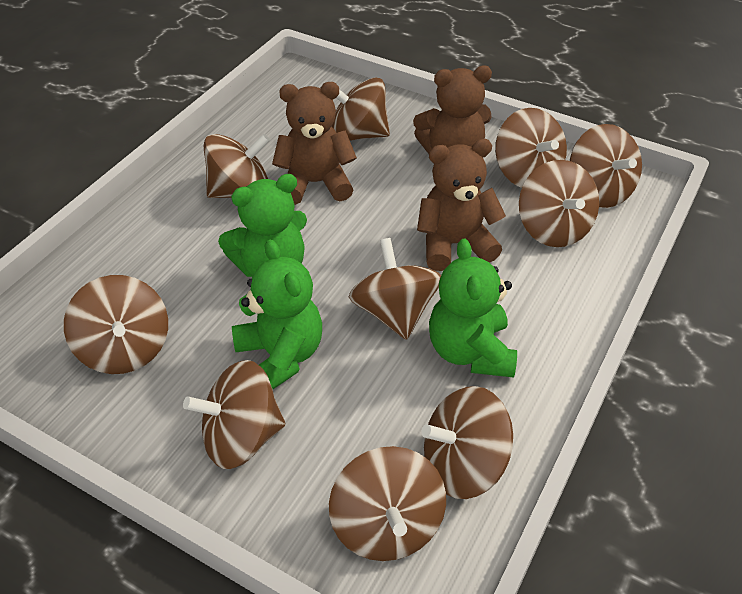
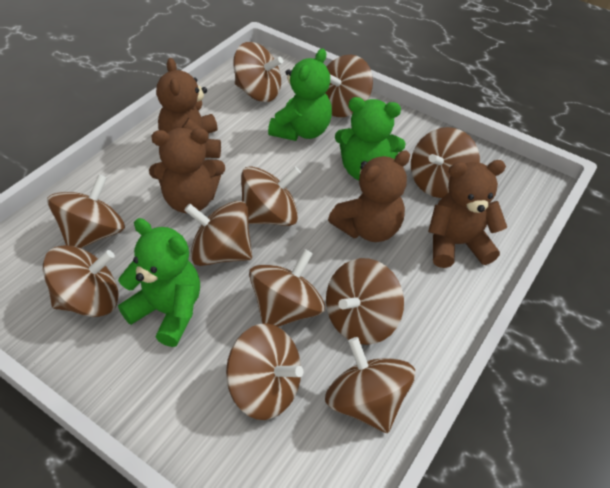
brown spinning top: 10 -> 11
brown teddy bear: 3 -> 4

